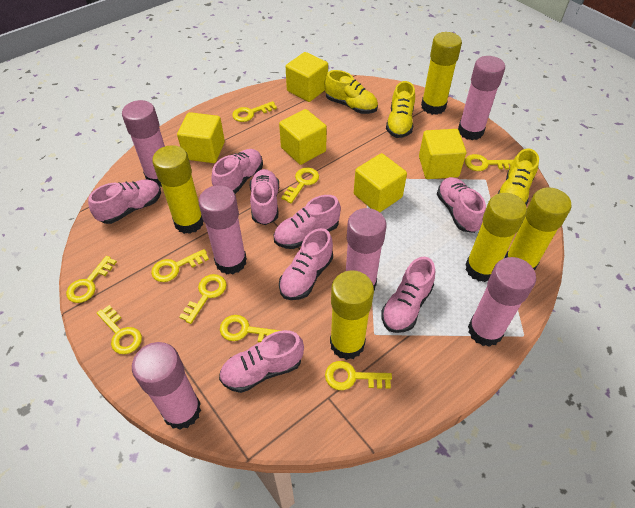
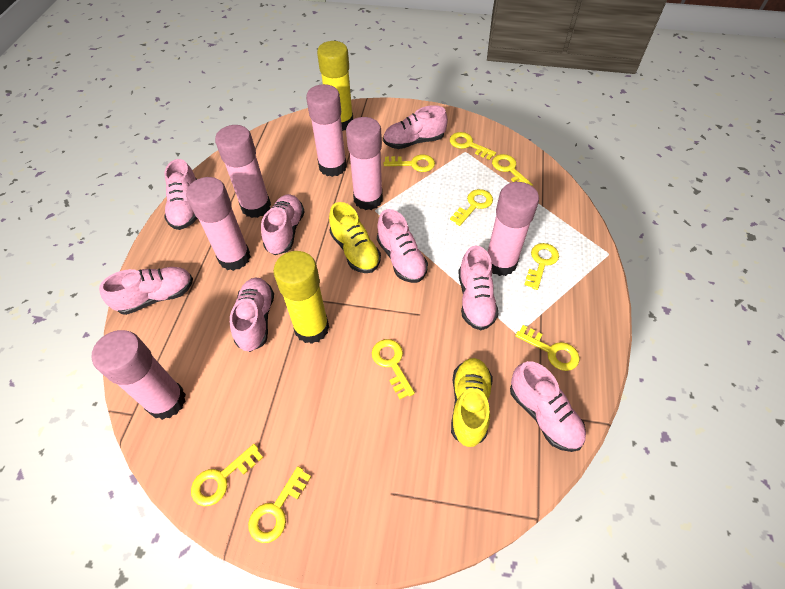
yellow cube: 5 -> 0
yellow glue stick: 5 -> 2
yellow shoe: 3 -> 2

